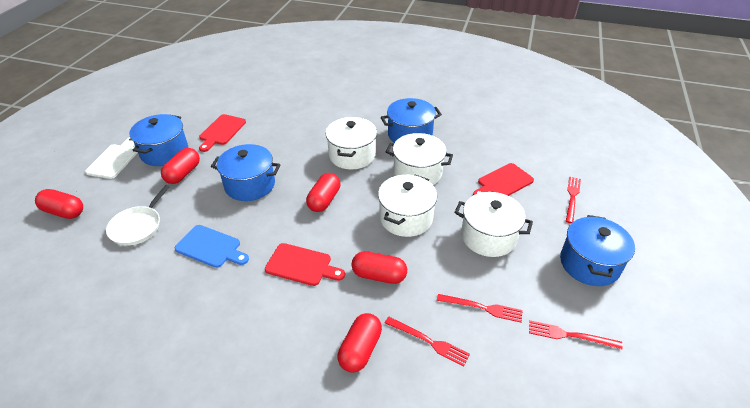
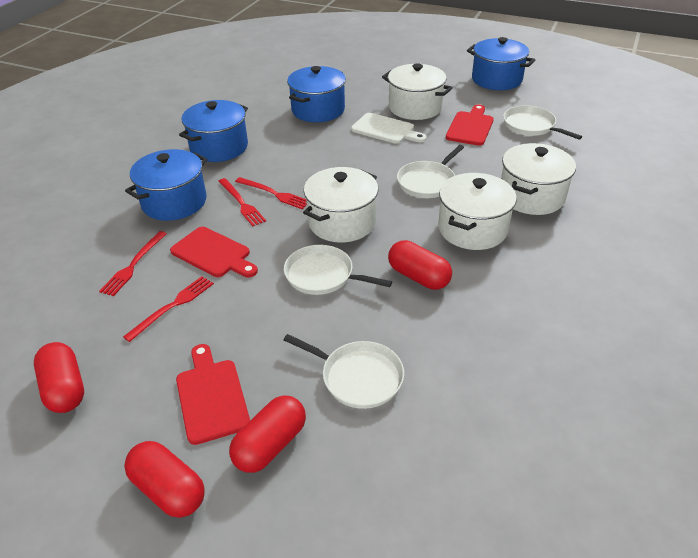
blue cutting board: 1 -> 0
red capsule: 5 -> 4
white pan: 1 -> 4

